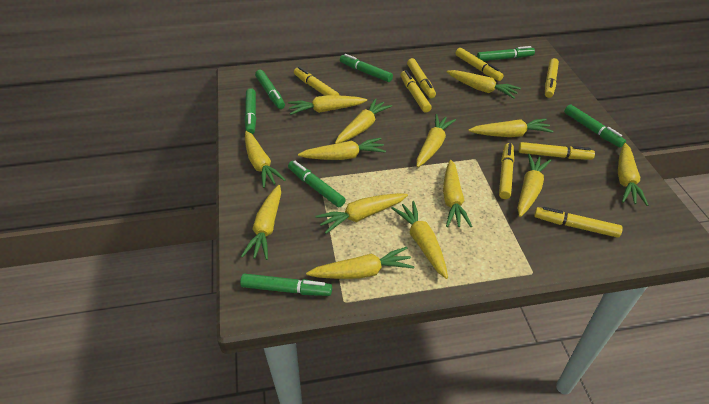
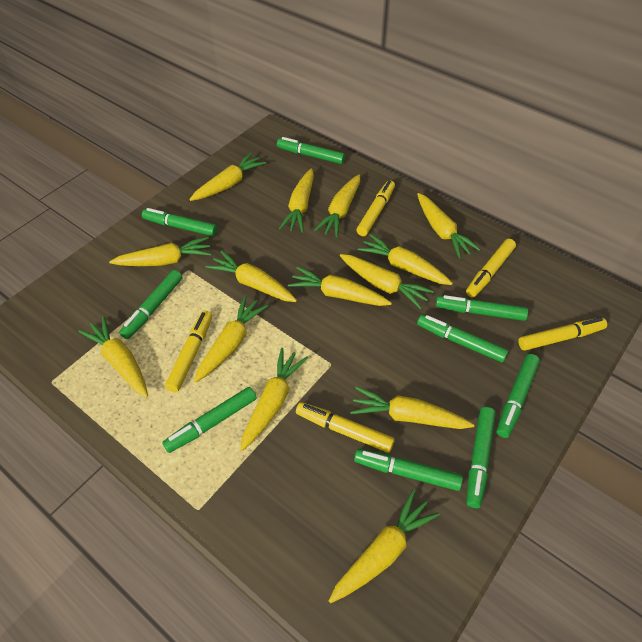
green marker: 7 -> 9
yellow marker: 8 -> 5

